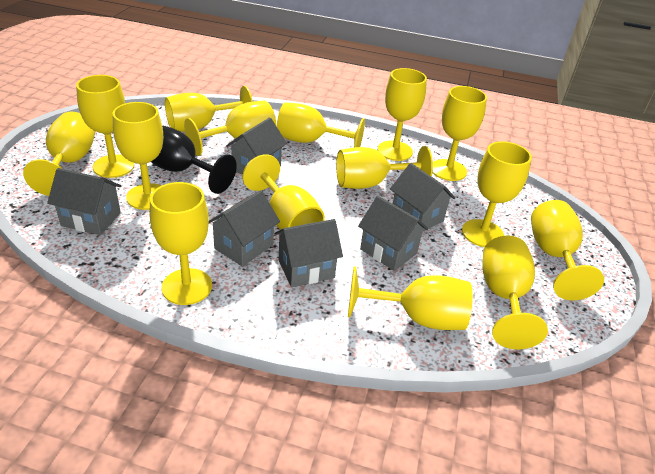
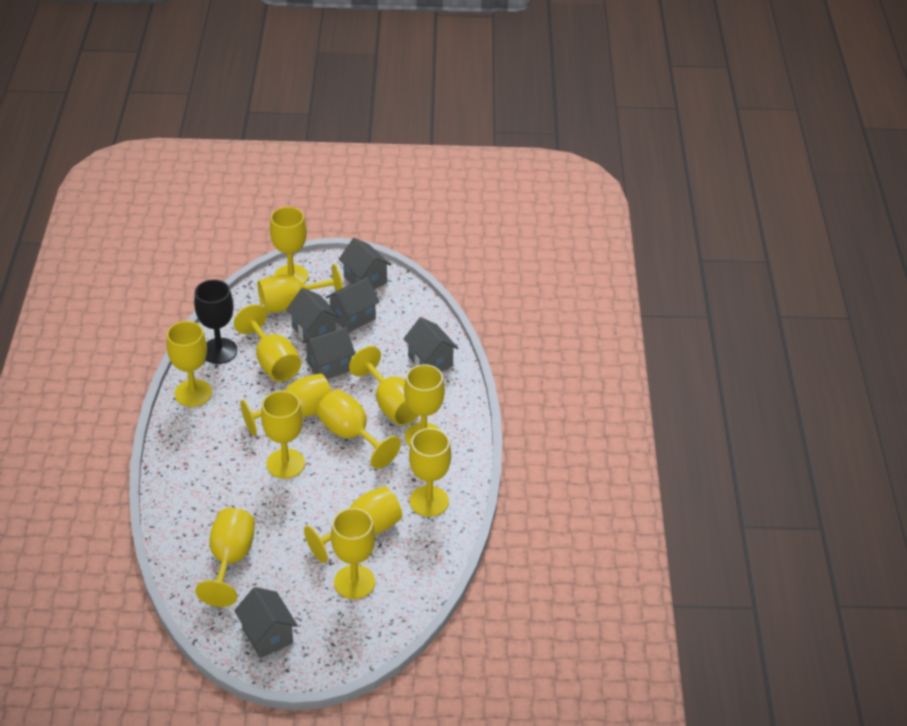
yellow goblet: 15 -> 13

